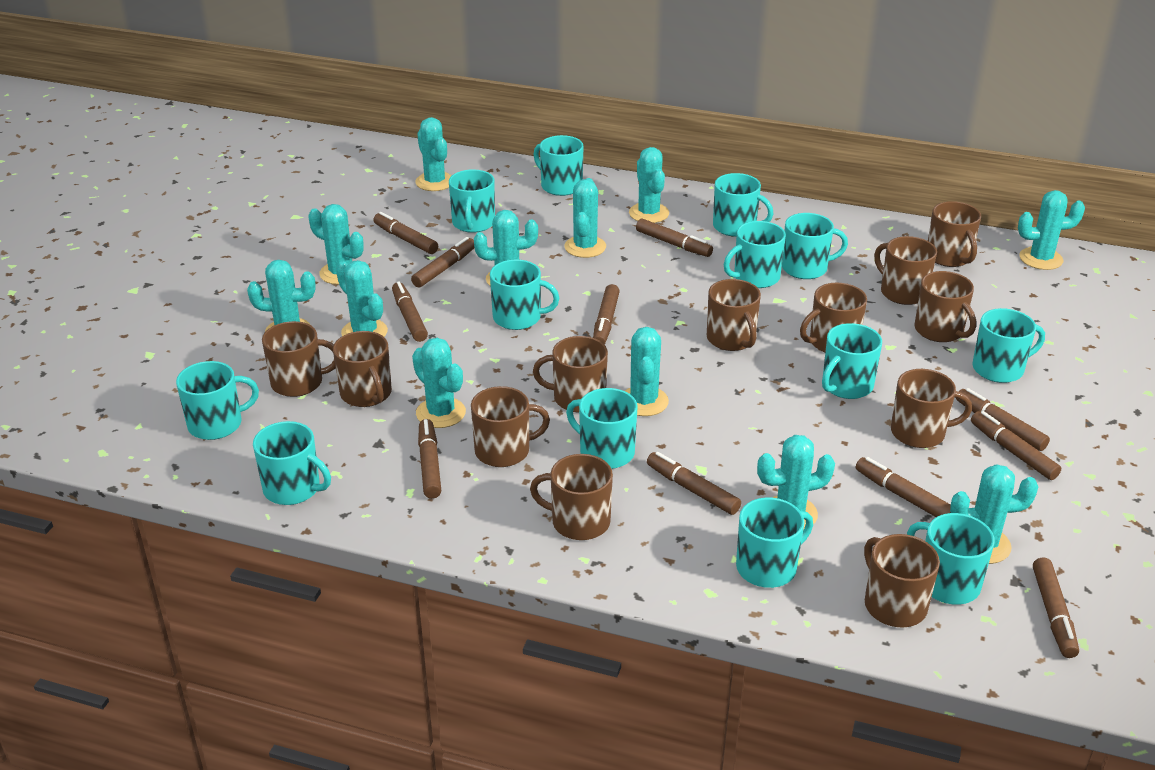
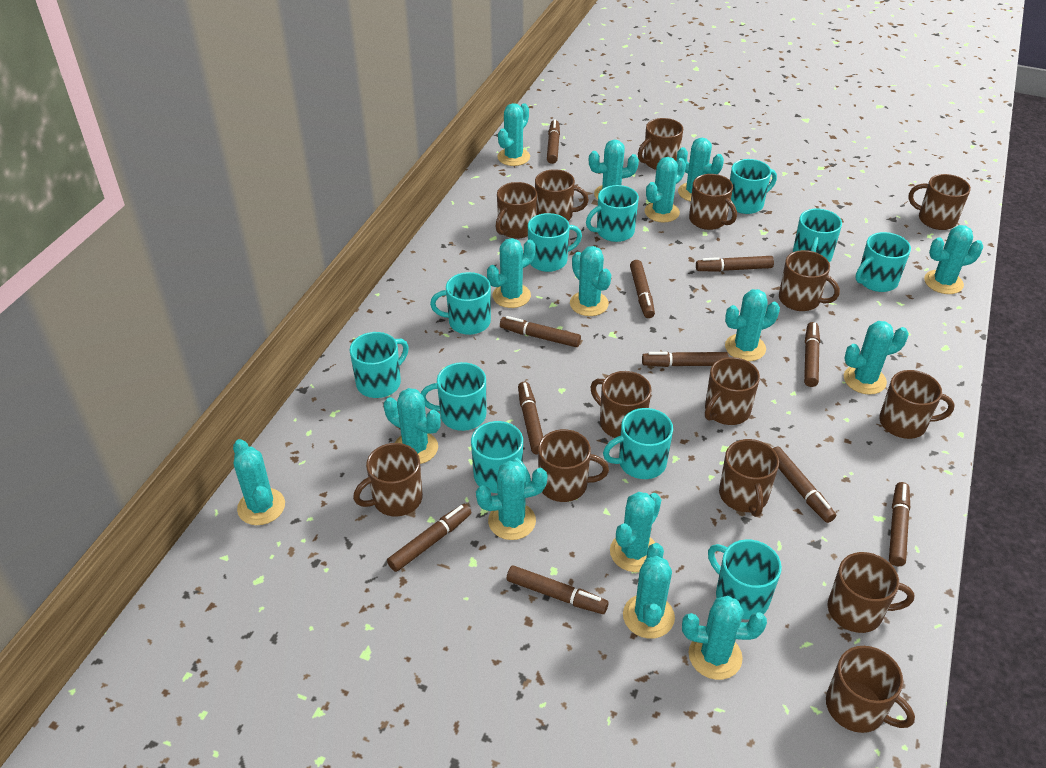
brown mug: 12 -> 14
turquoise cactus: 12 -> 15
turquoise mug: 13 -> 11

